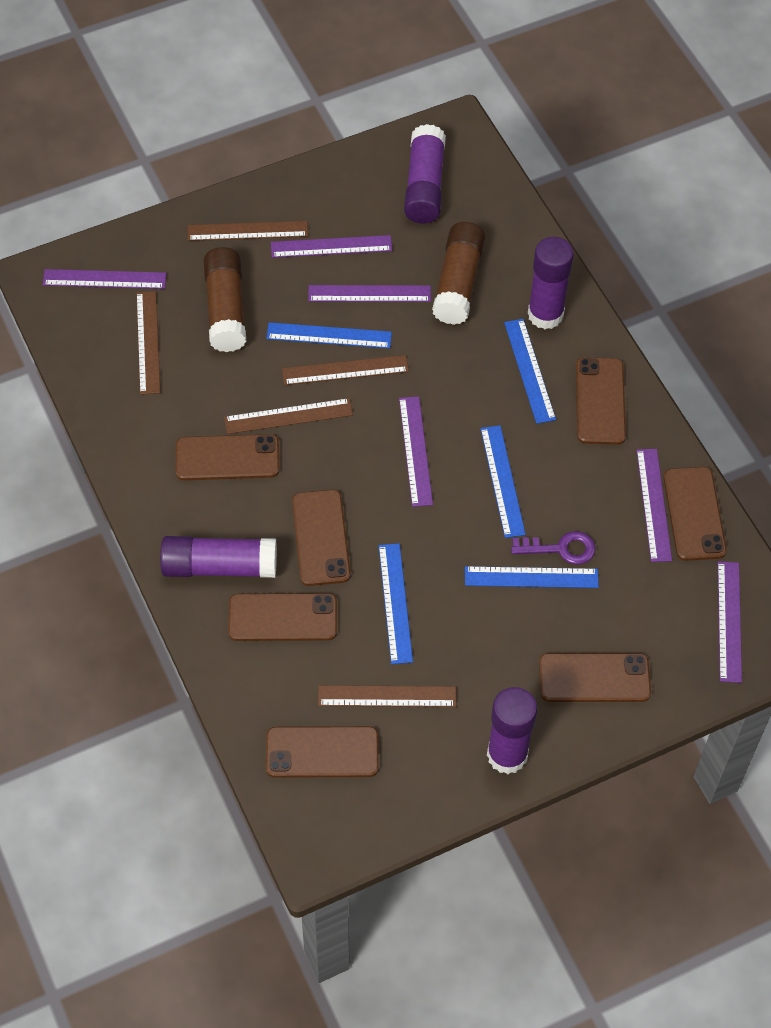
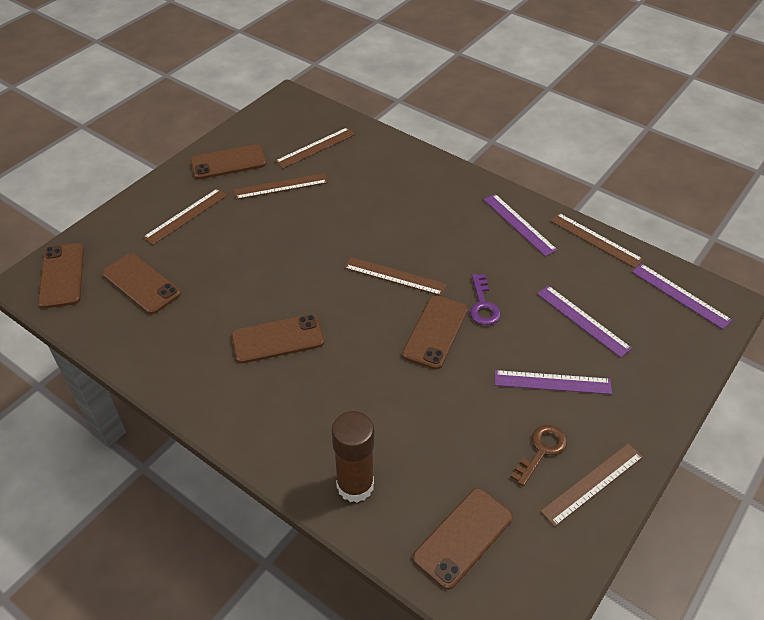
blue ruler: 5 -> 0
brown glue stick: 2 -> 1
brown key: 0 -> 1
brown phone: 7 -> 6
brown ruler: 5 -> 6
purple glue stick: 4 -> 0
purple ruler: 6 -> 4

